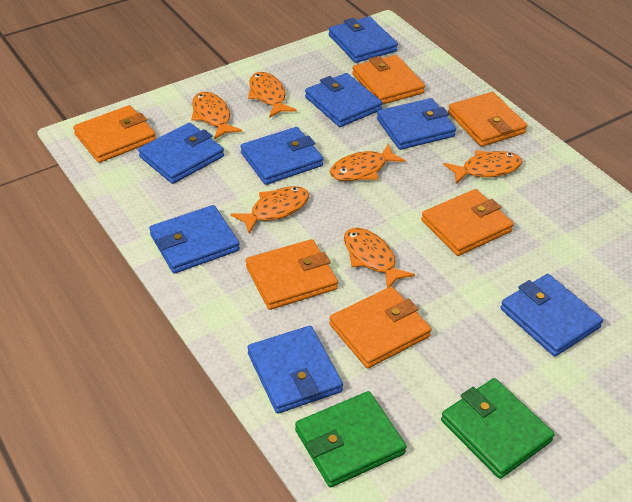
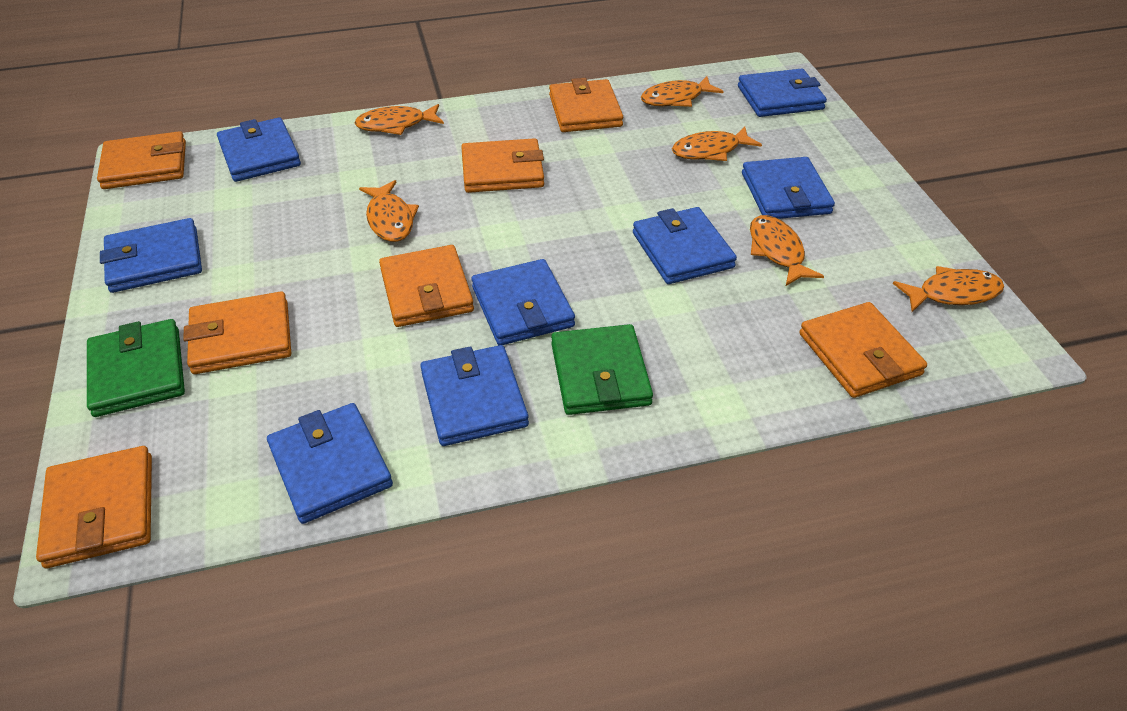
orange wallet: 6 -> 7

